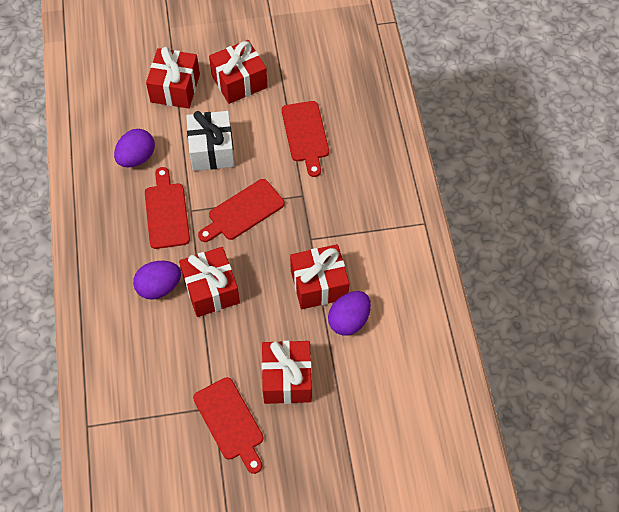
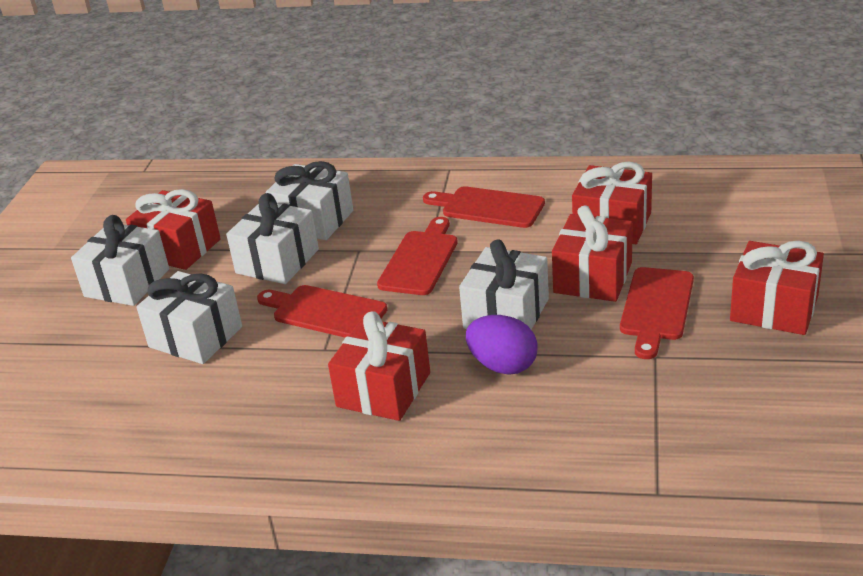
purple egg: 3 -> 1
white gift: 1 -> 5

